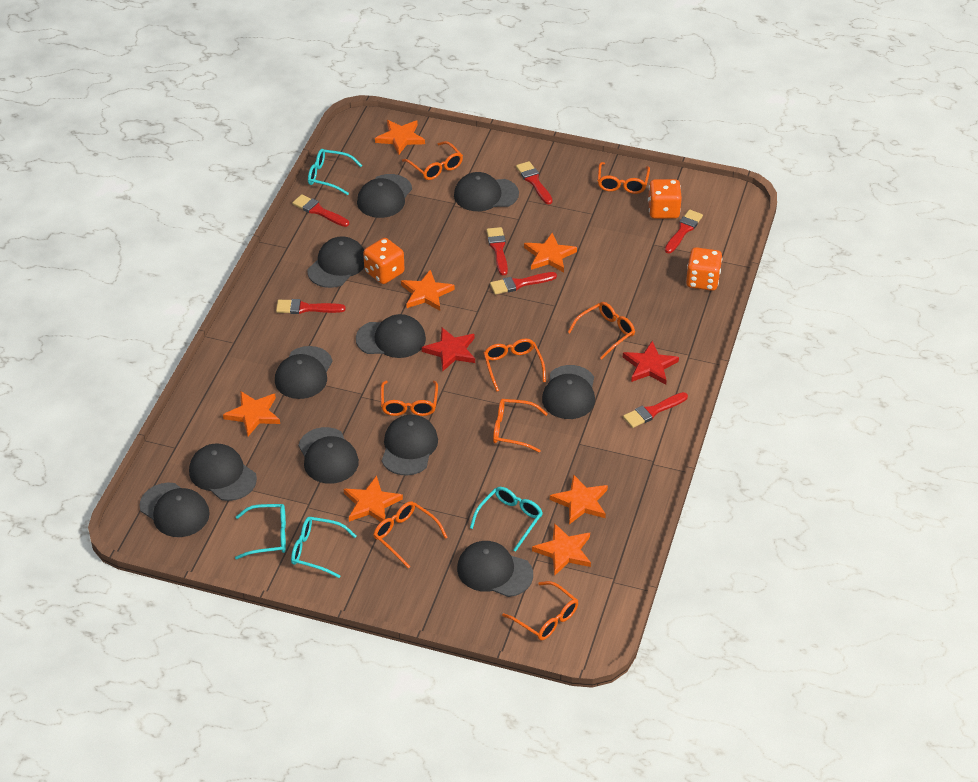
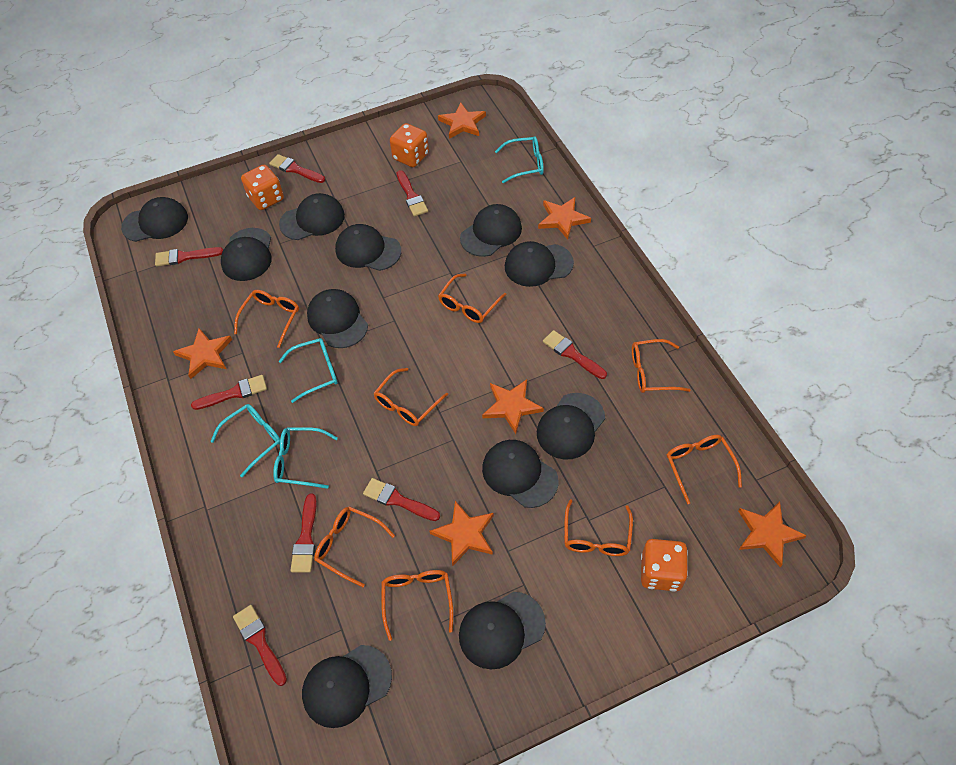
orange star: 7 -> 6
red brush: 7 -> 8
red star: 2 -> 0

